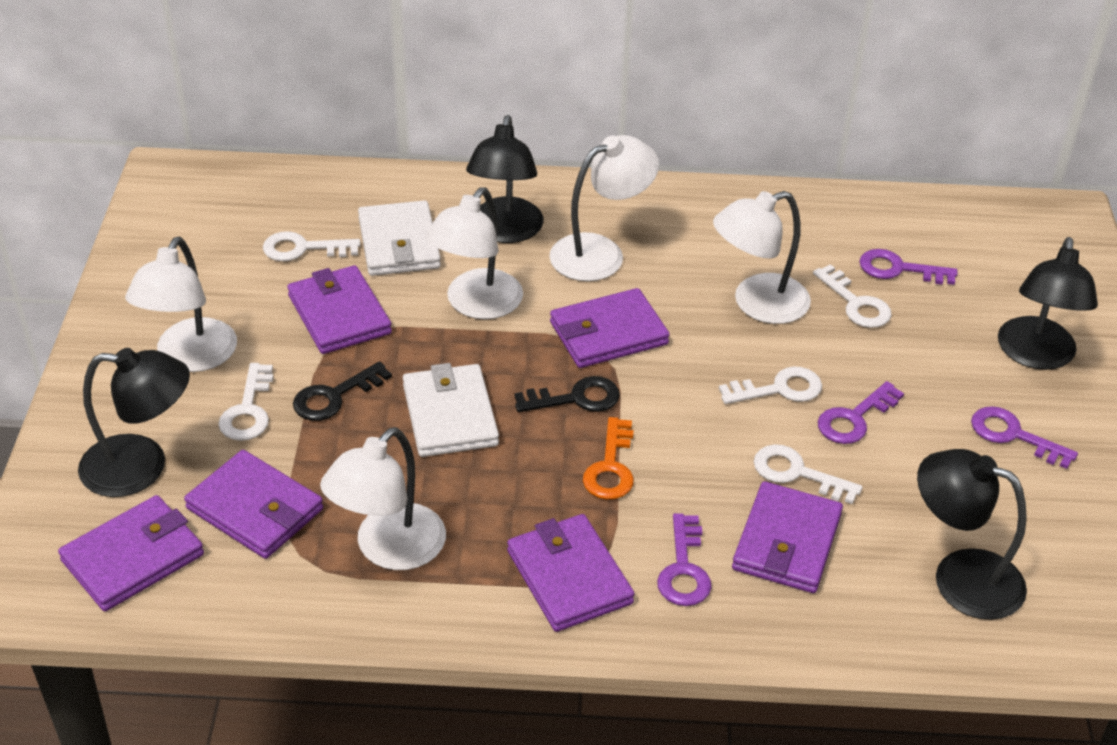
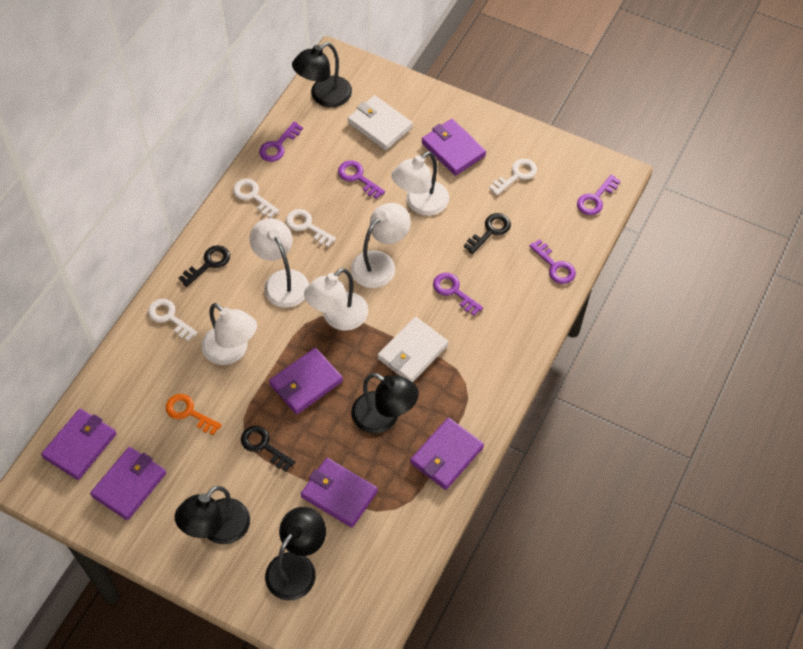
black key: 2 -> 3
purple key: 4 -> 5
white key: 5 -> 4

